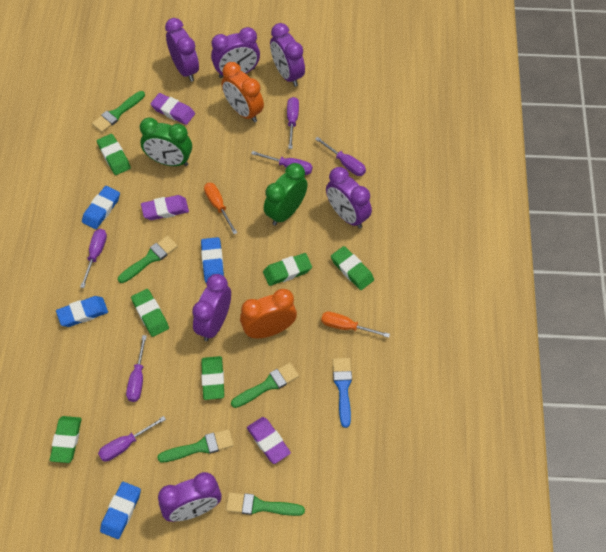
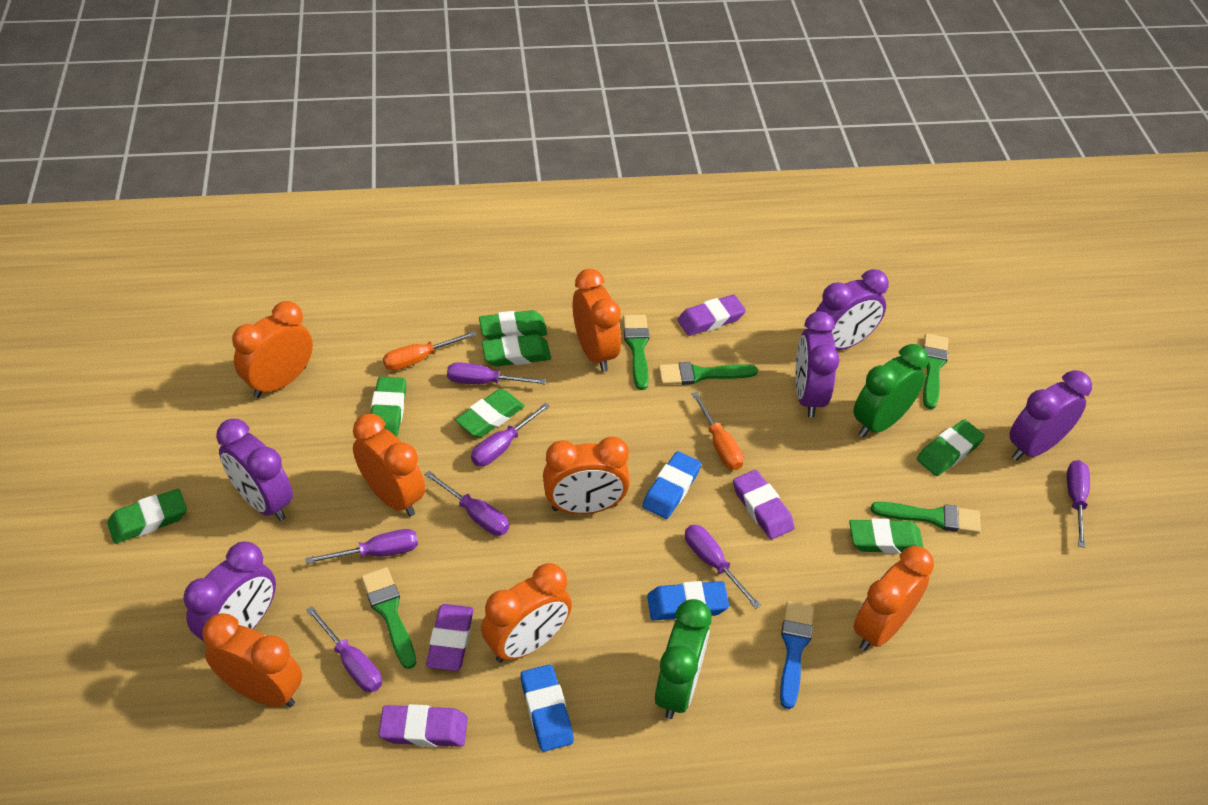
blue eraser: 4 -> 3
green eraser: 6 -> 7
orange clock: 2 -> 7
purple clock: 6 -> 5
purple eraser: 3 -> 4
purple screwdriver: 6 -> 7

